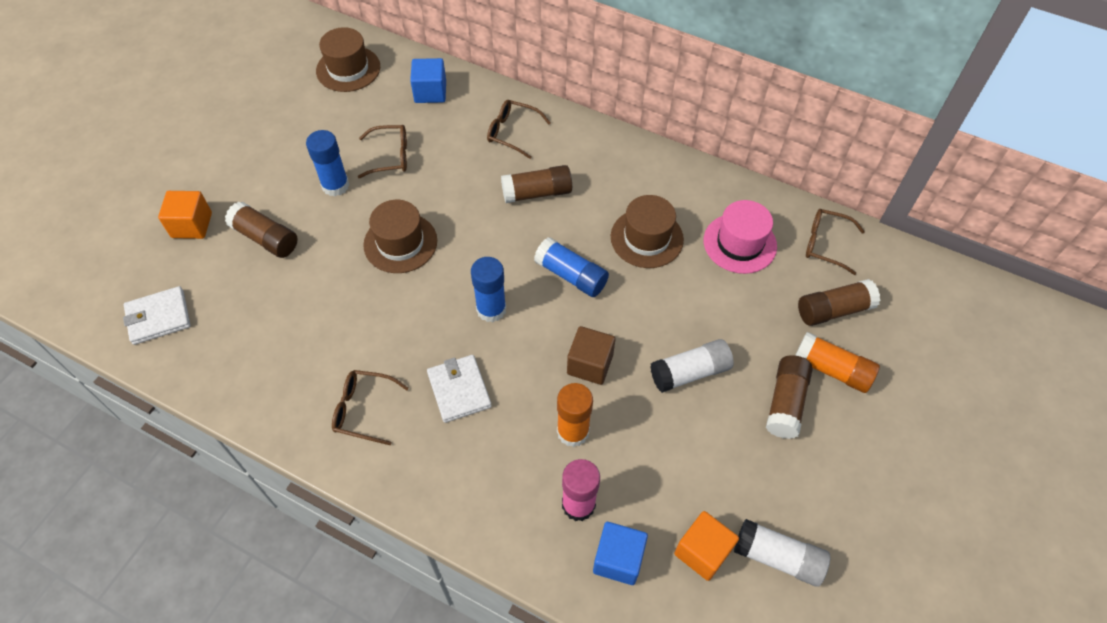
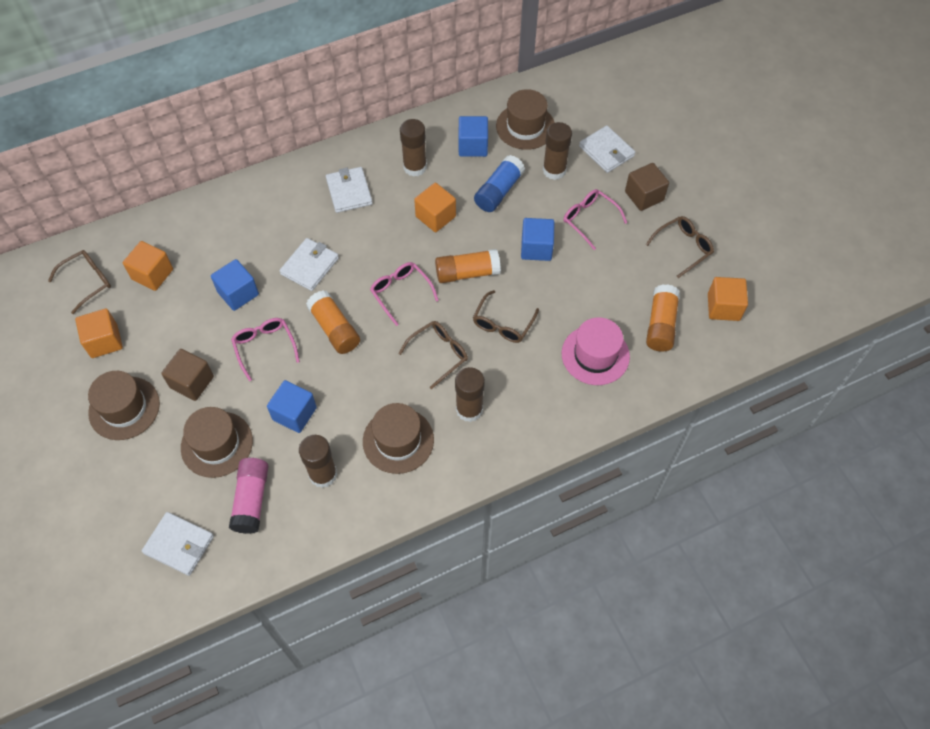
blue cube: 2 -> 4
blue glue stick: 3 -> 1
brown cube: 1 -> 2
brown hat: 3 -> 4
orange cube: 2 -> 4
orange glue stick: 2 -> 3
pink glasses: 0 -> 3
white glue stick: 2 -> 0
white wallet: 2 -> 4

